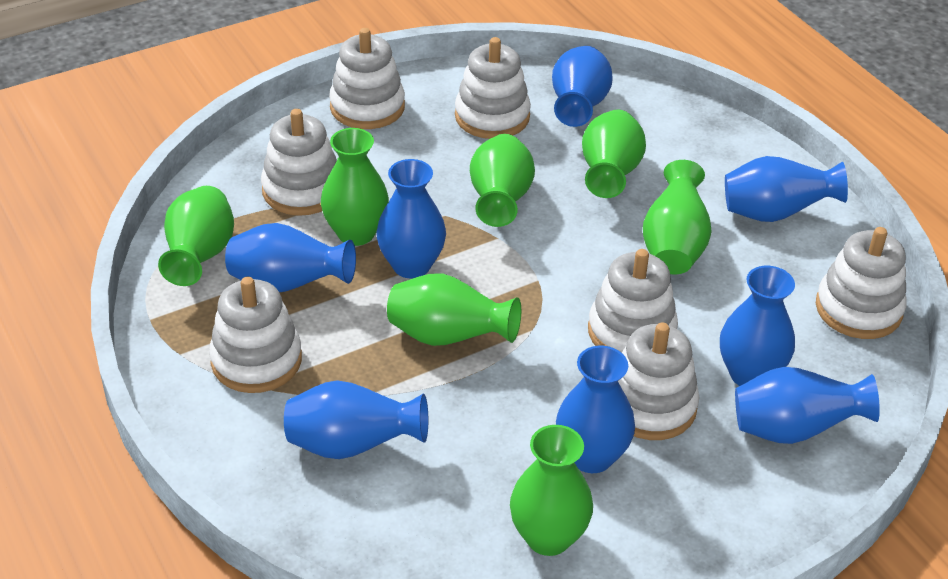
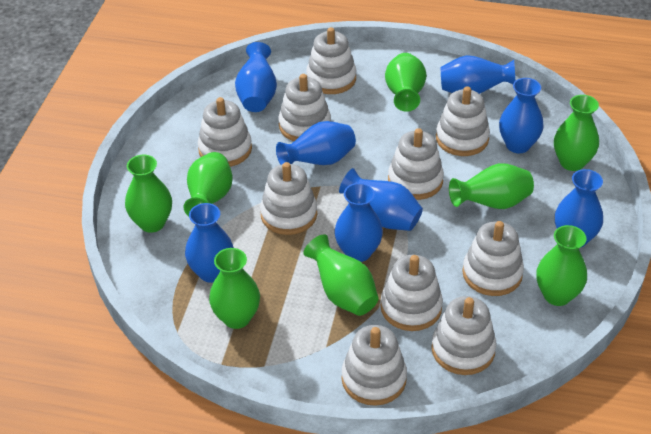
green vase: 7 -> 8
white stacking toy: 7 -> 10

